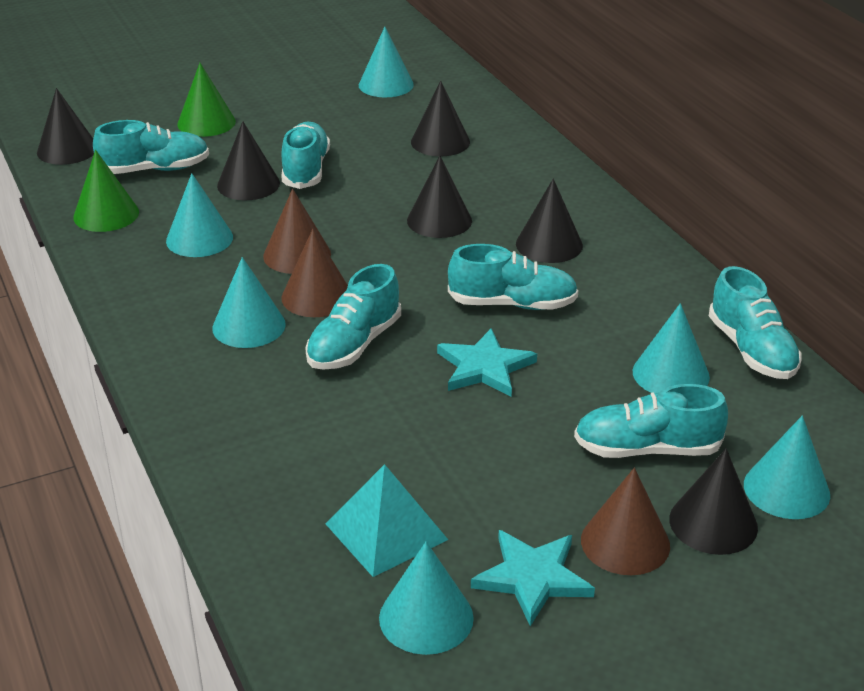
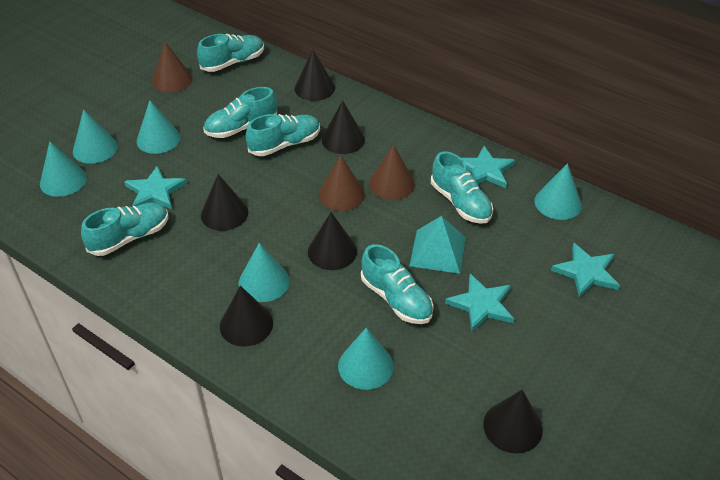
green cone: 2 -> 0
turquoise star: 2 -> 4

